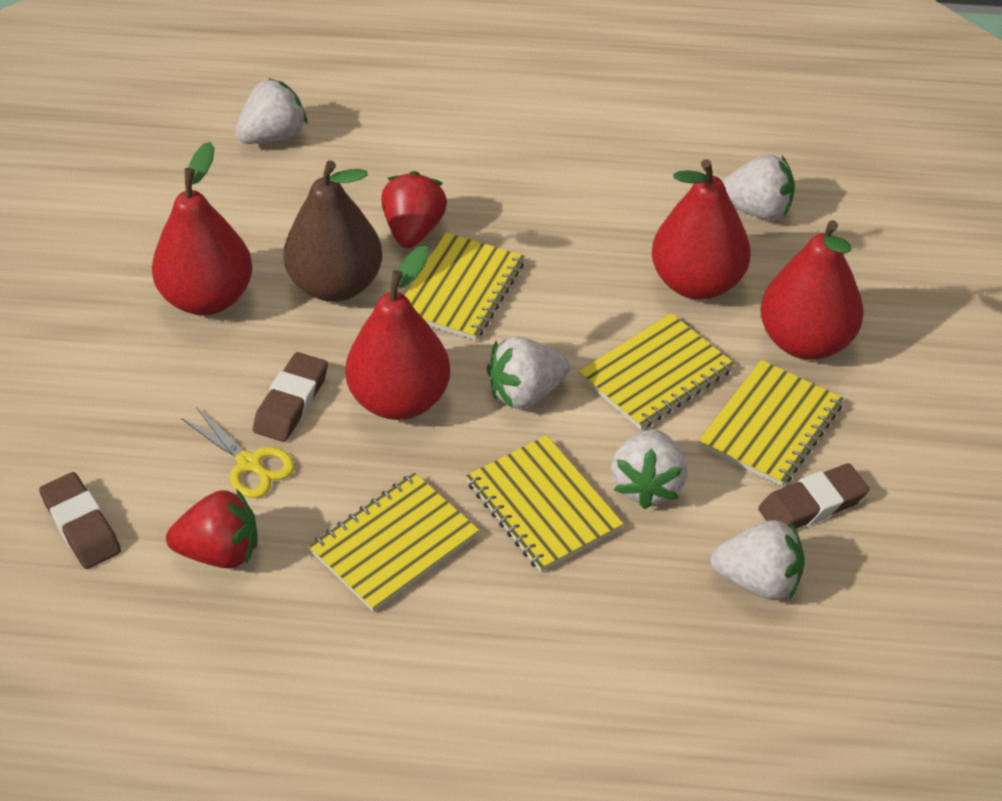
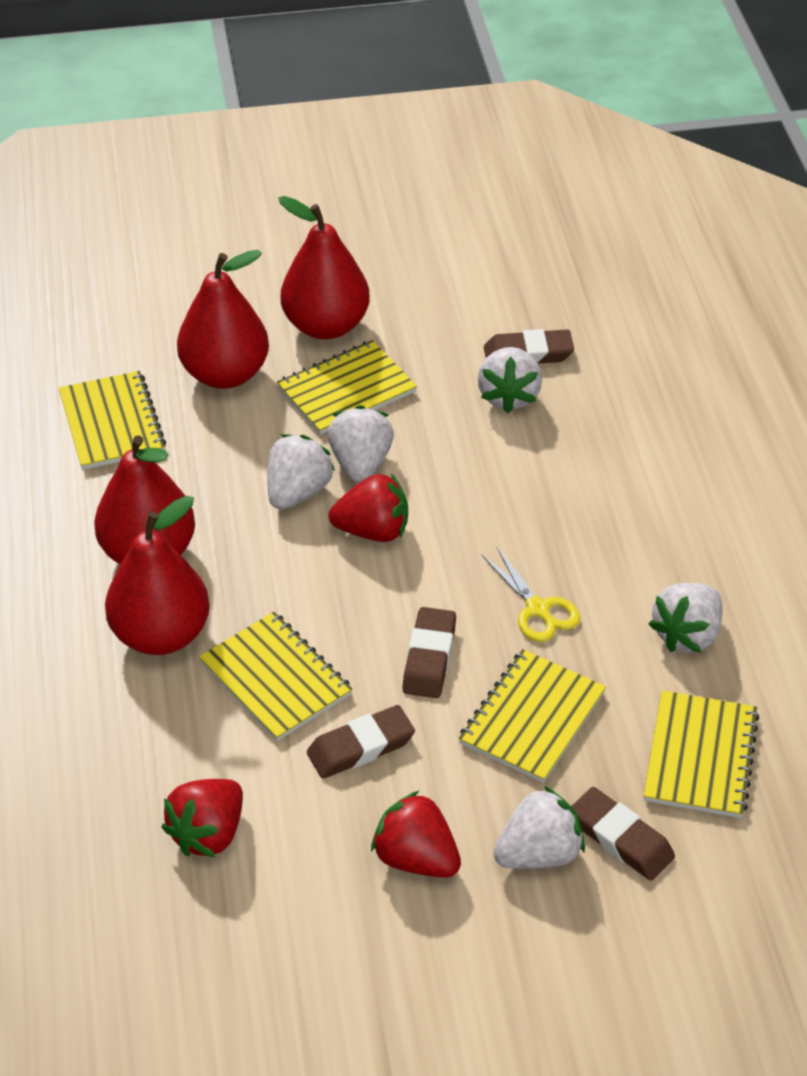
brown eraser: 3 -> 4
brown pear: 1 -> 0
red strawberry: 2 -> 3

